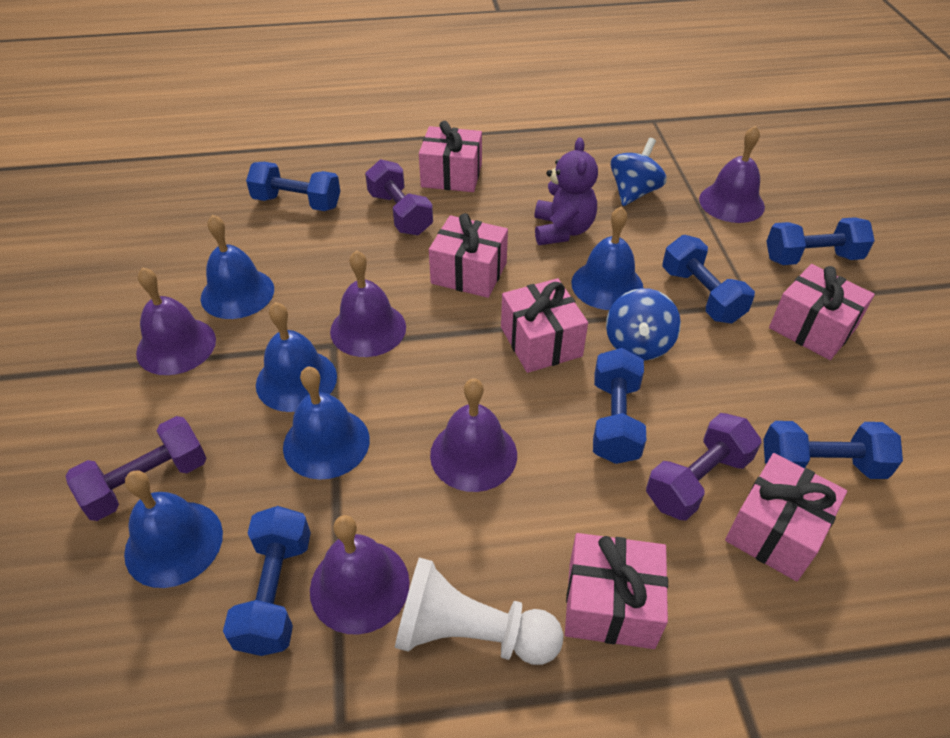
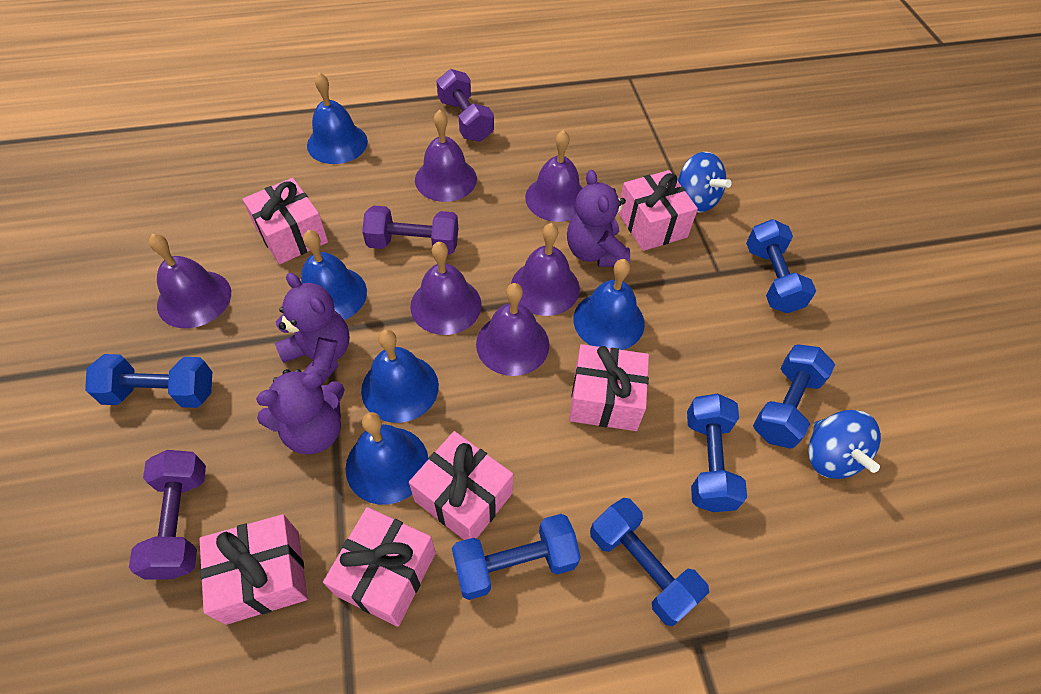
purple bell: 5 -> 6
purple teddy bear: 1 -> 3
white pawn: 1 -> 0

